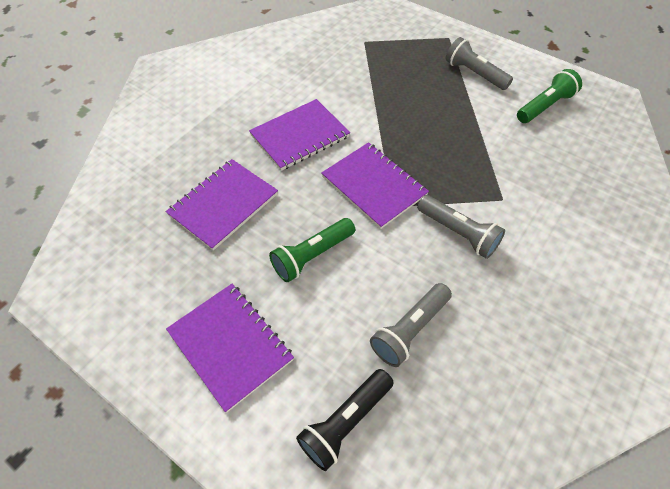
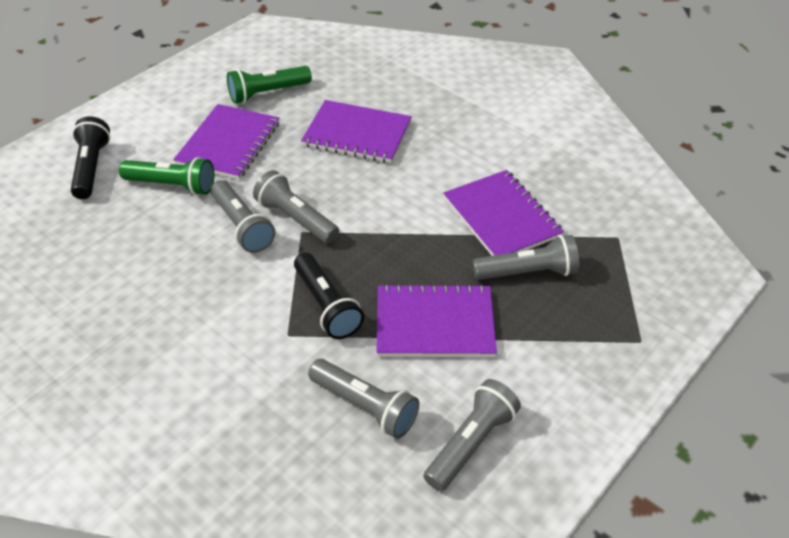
black flashlight: 1 -> 2
grey flashlight: 3 -> 5

